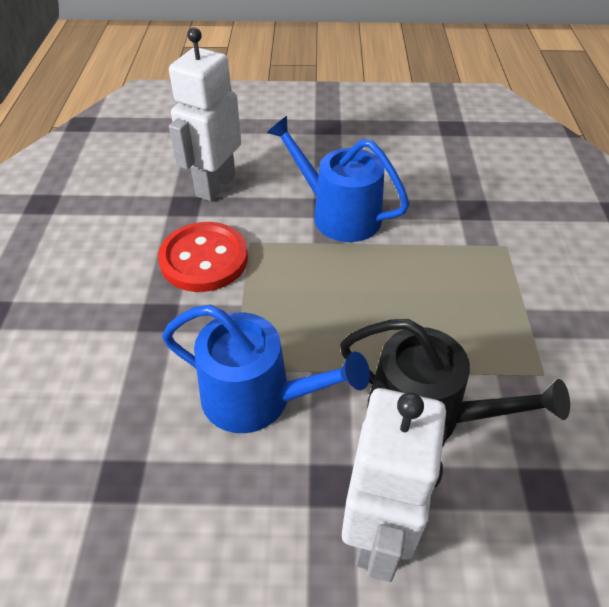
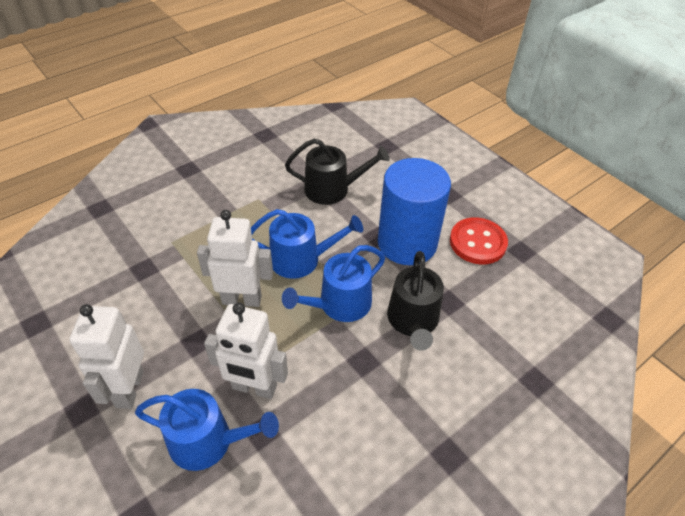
black watering can: 1 -> 2
blue cylinder: 0 -> 1
blue watering can: 2 -> 3
white robot: 2 -> 3

